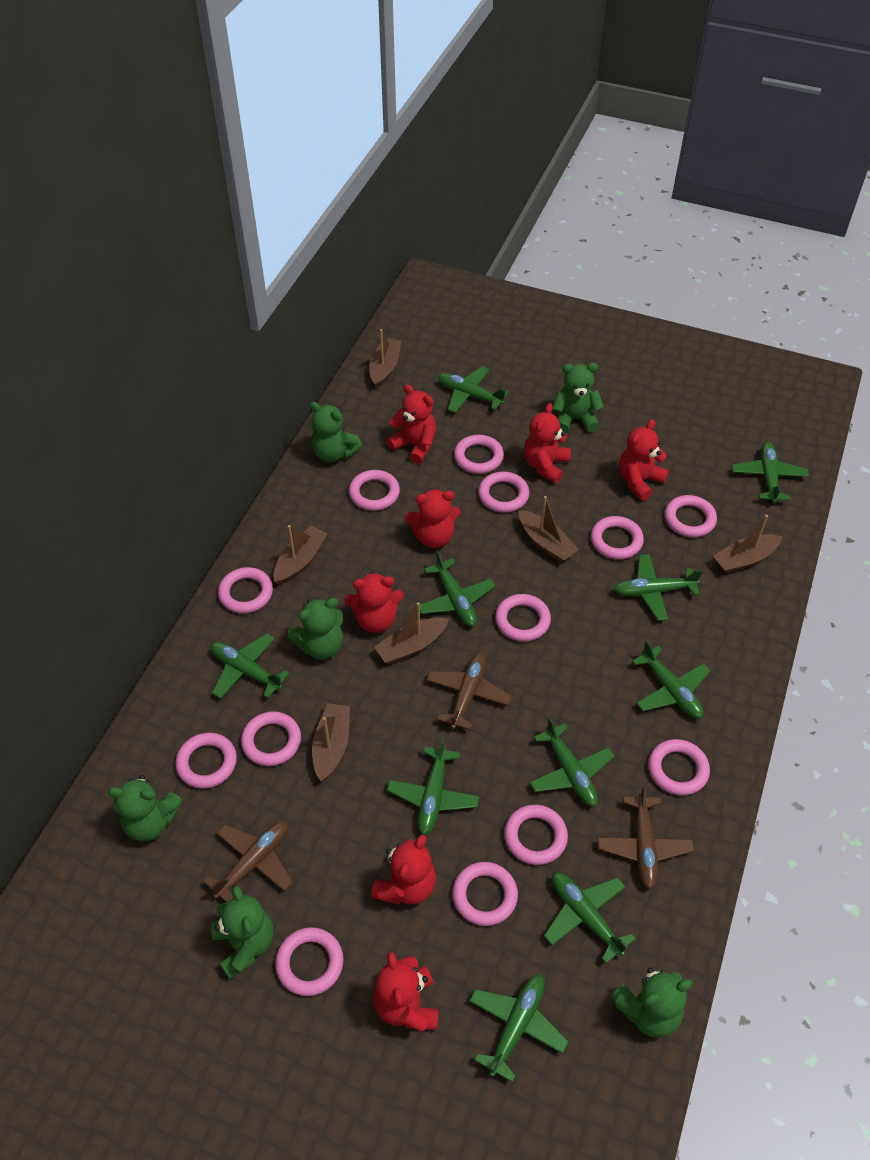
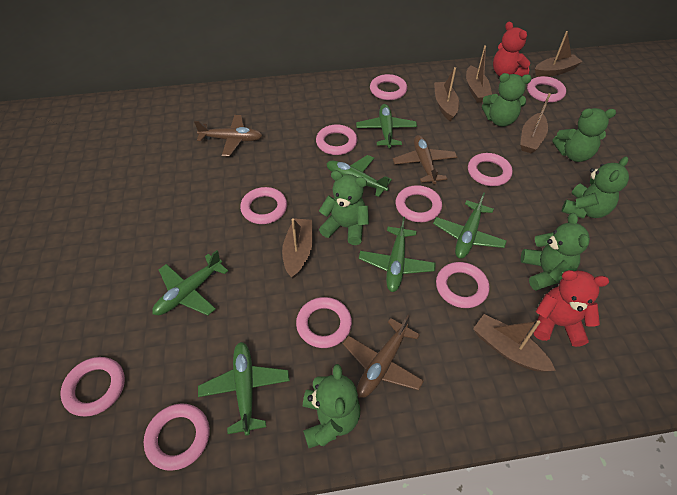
green plane: 10 -> 6
pink ring: 13 -> 10
red teddy bear: 7 -> 2

